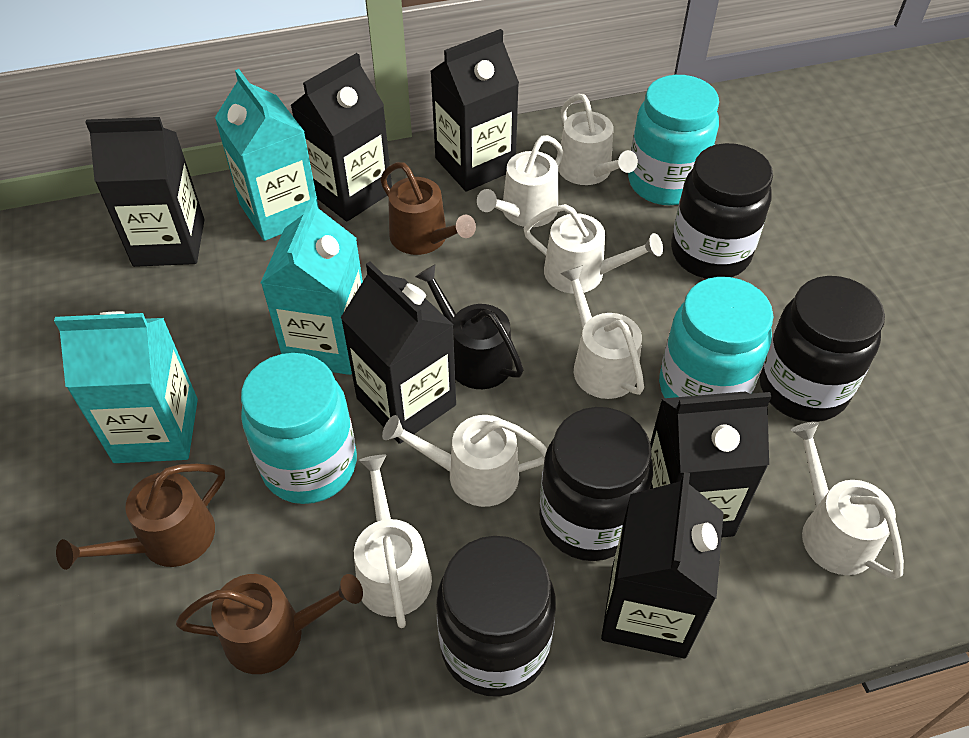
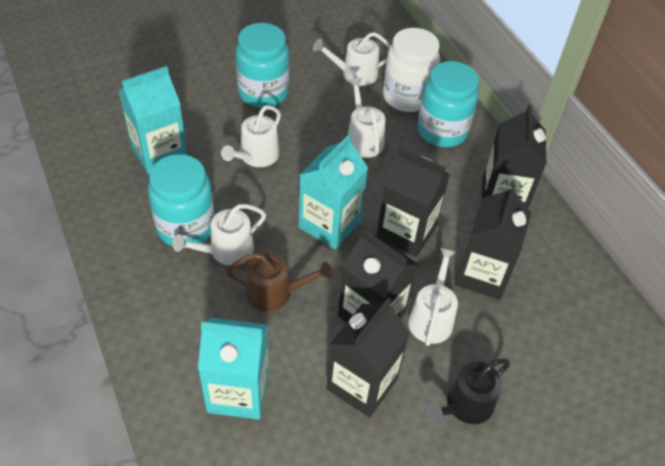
black carton: 6 -> 5
black jar: 4 -> 0
brown watering can: 3 -> 1
white jar: 0 -> 1
white watering can: 7 -> 5

